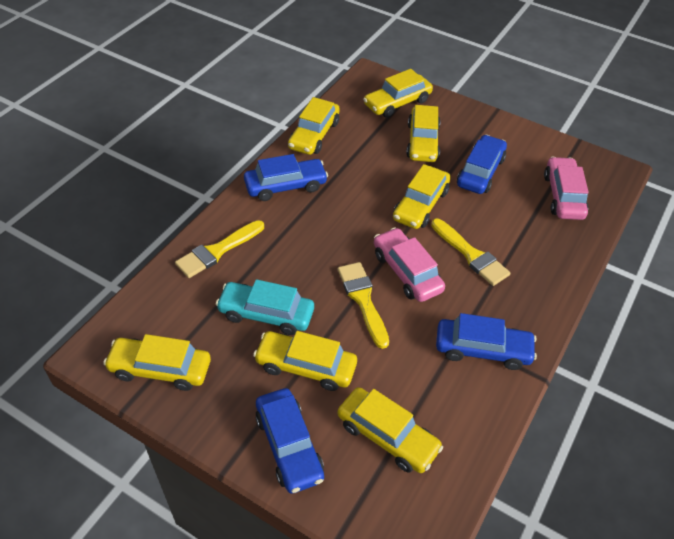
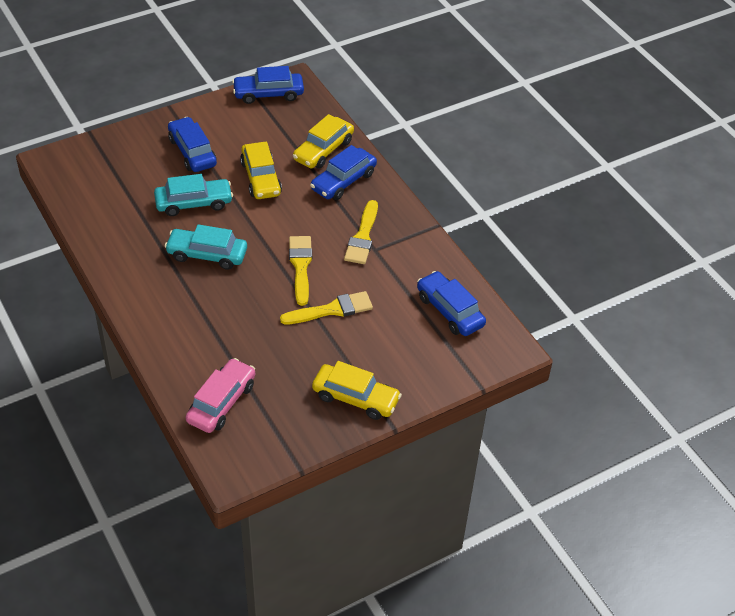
pink car: 2 -> 1
turquoise car: 1 -> 2
yellow car: 7 -> 3

